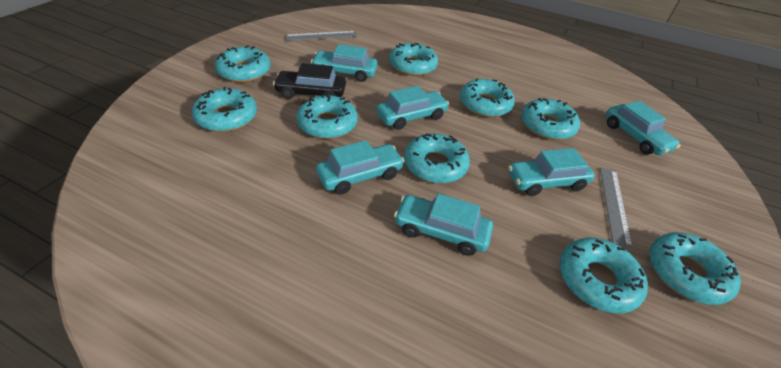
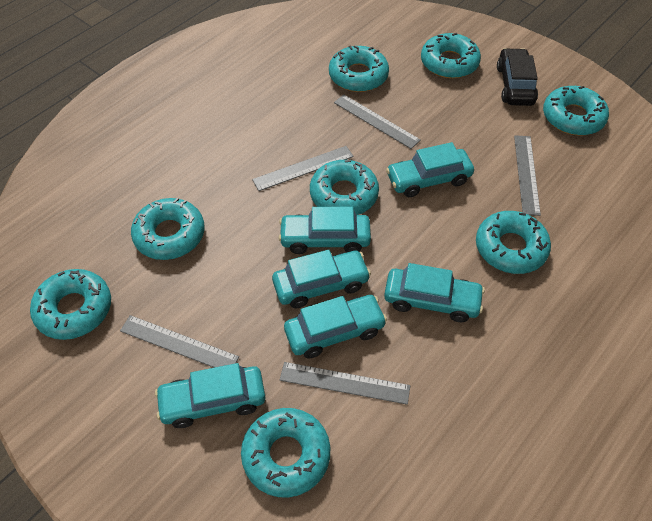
grey ruler: 2 -> 5
turquoise donut: 9 -> 8

